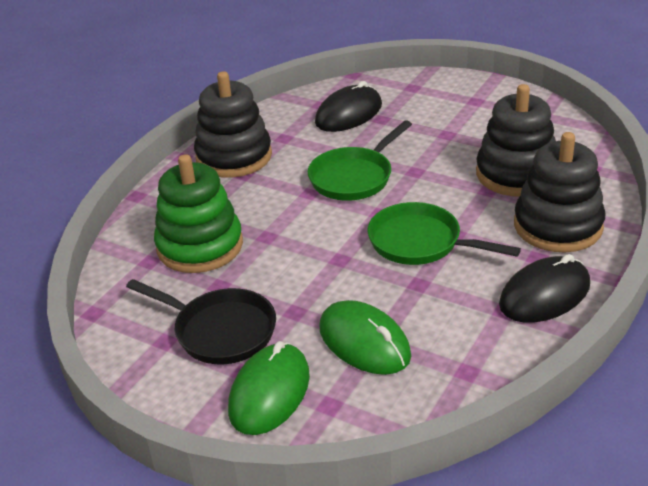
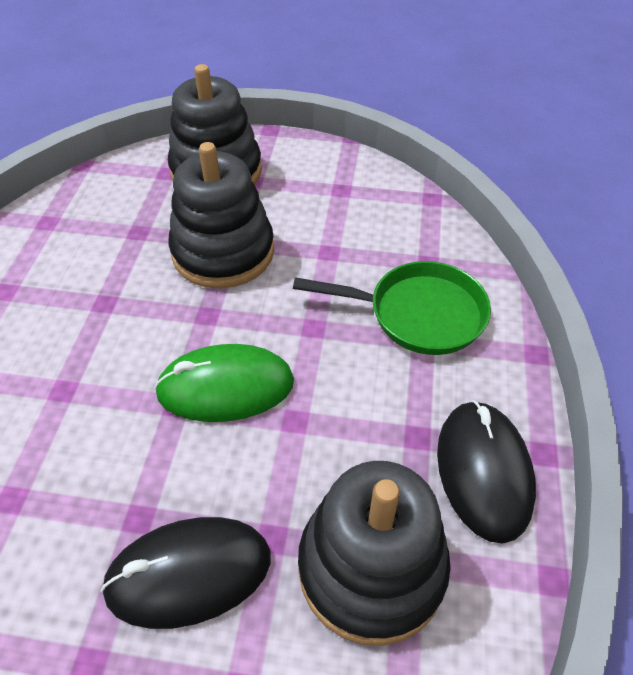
black pan: 1 -> 0
green mouse: 2 -> 1
green pan: 2 -> 1
green stacking toy: 1 -> 0

